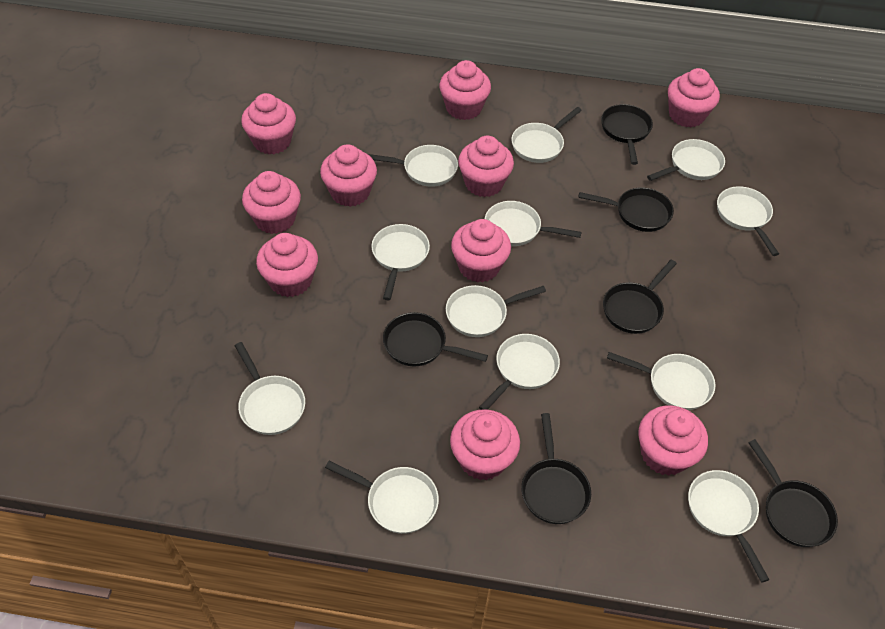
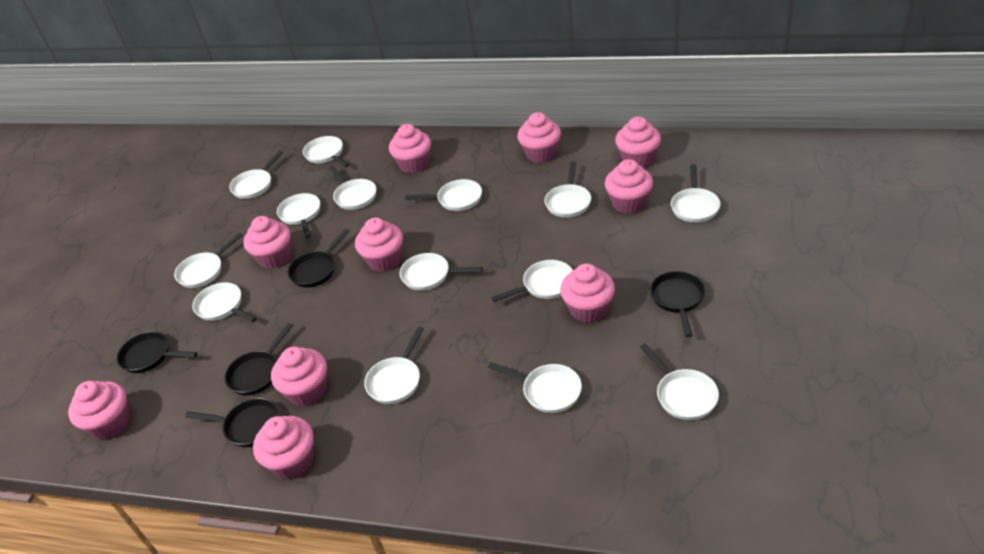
black pan: 6 -> 5
white pan: 12 -> 14

